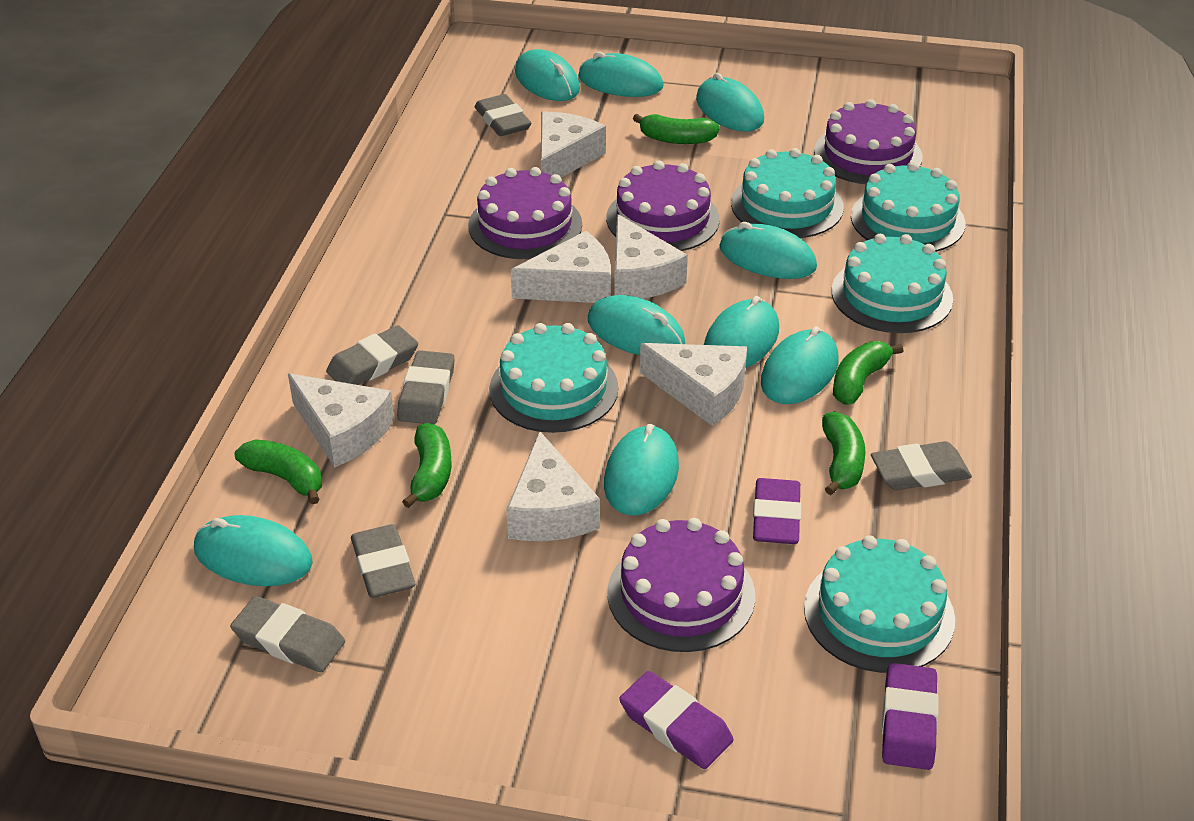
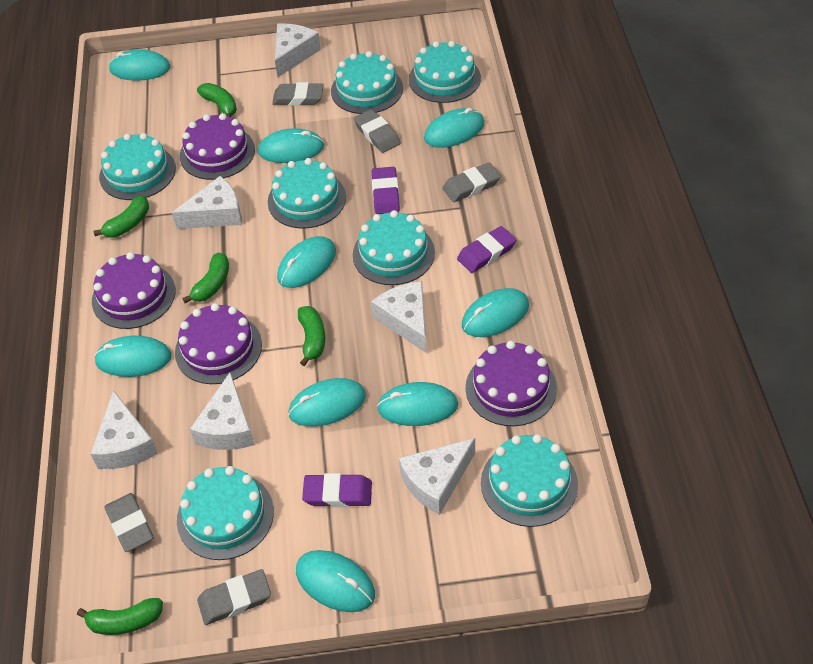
grey eraser: 6 -> 5
turquoise cake: 5 -> 7

